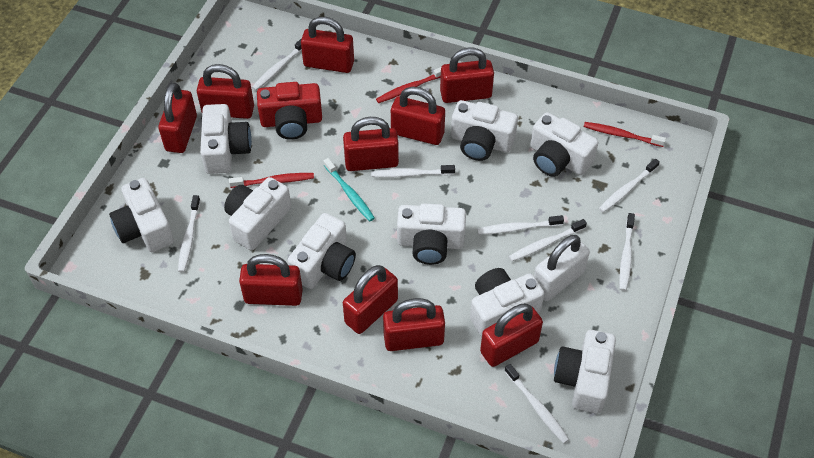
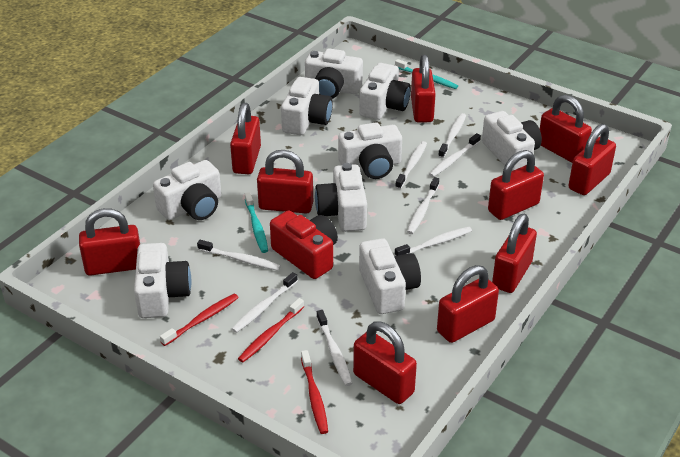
turquoise toothbrush: 1 -> 2
white padlock: 1 -> 0

